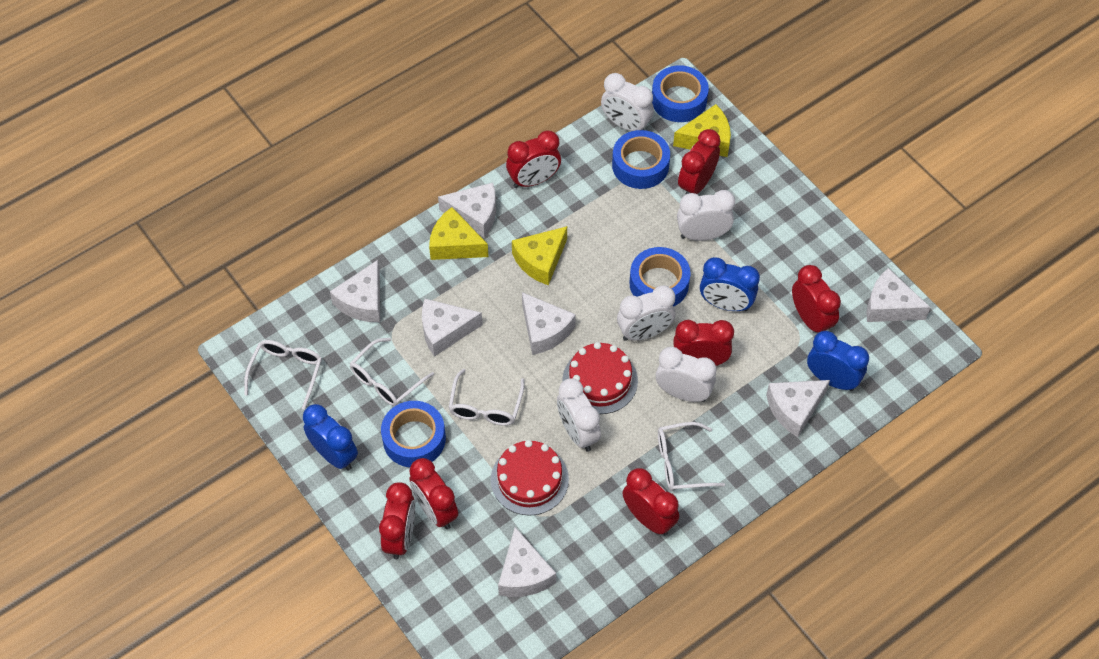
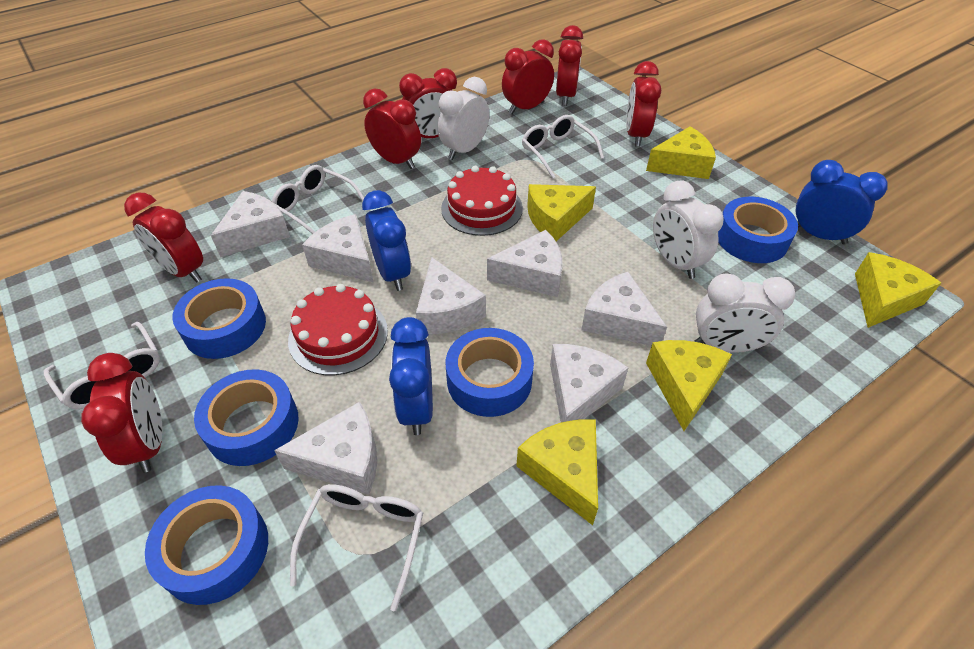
blue tape: 4 -> 5
white clock: 5 -> 3
yellow cheese: 3 -> 5

